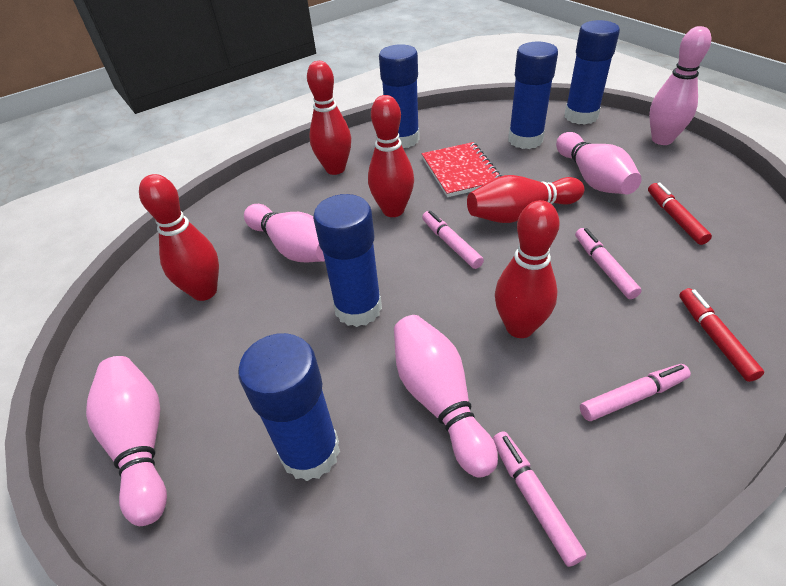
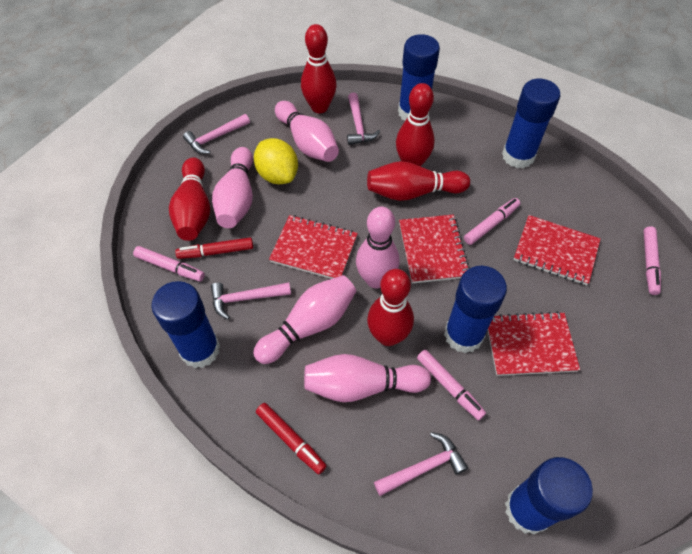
pink hammer: 0 -> 4
red notebook: 1 -> 4
yellow lemon: 0 -> 1

